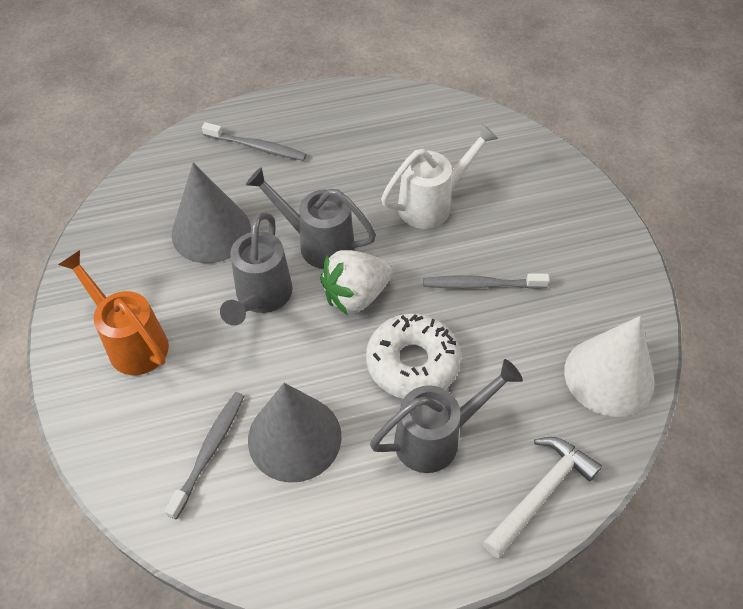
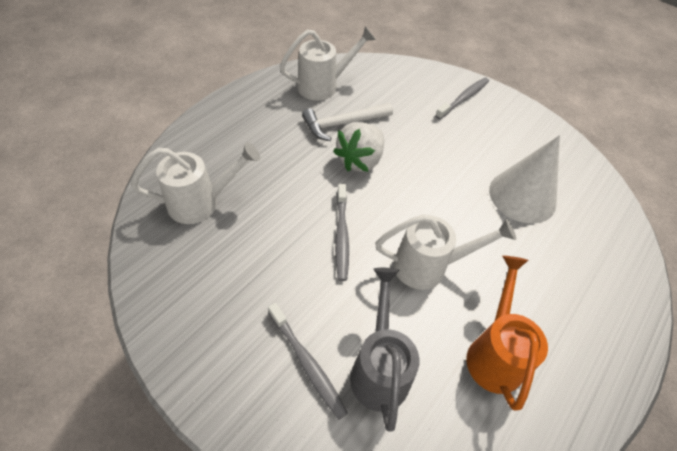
grey cone: 2 -> 0
grey watering can: 3 -> 1
white donut: 1 -> 0
white watering can: 1 -> 3

